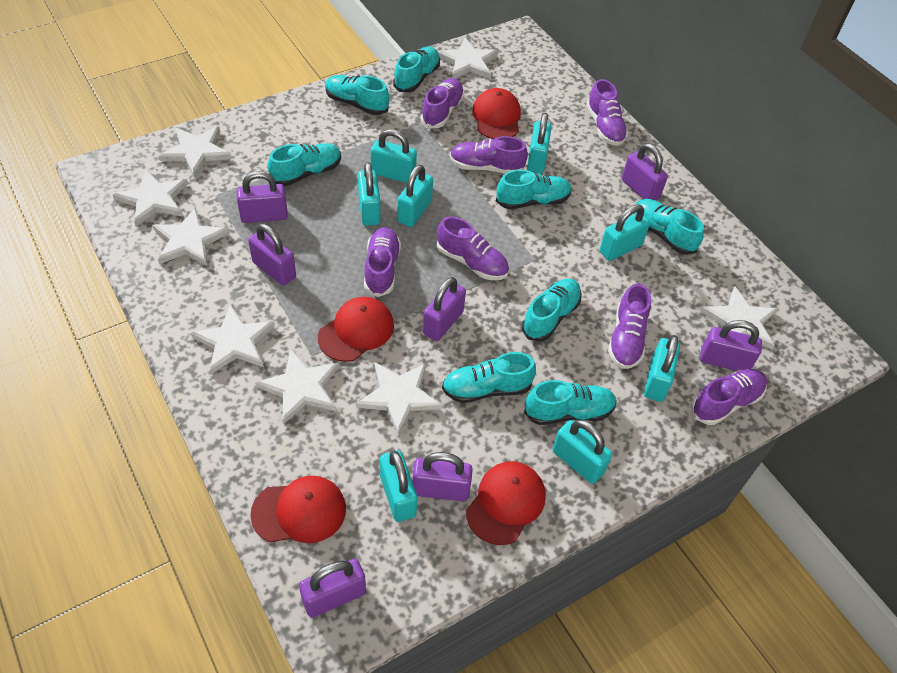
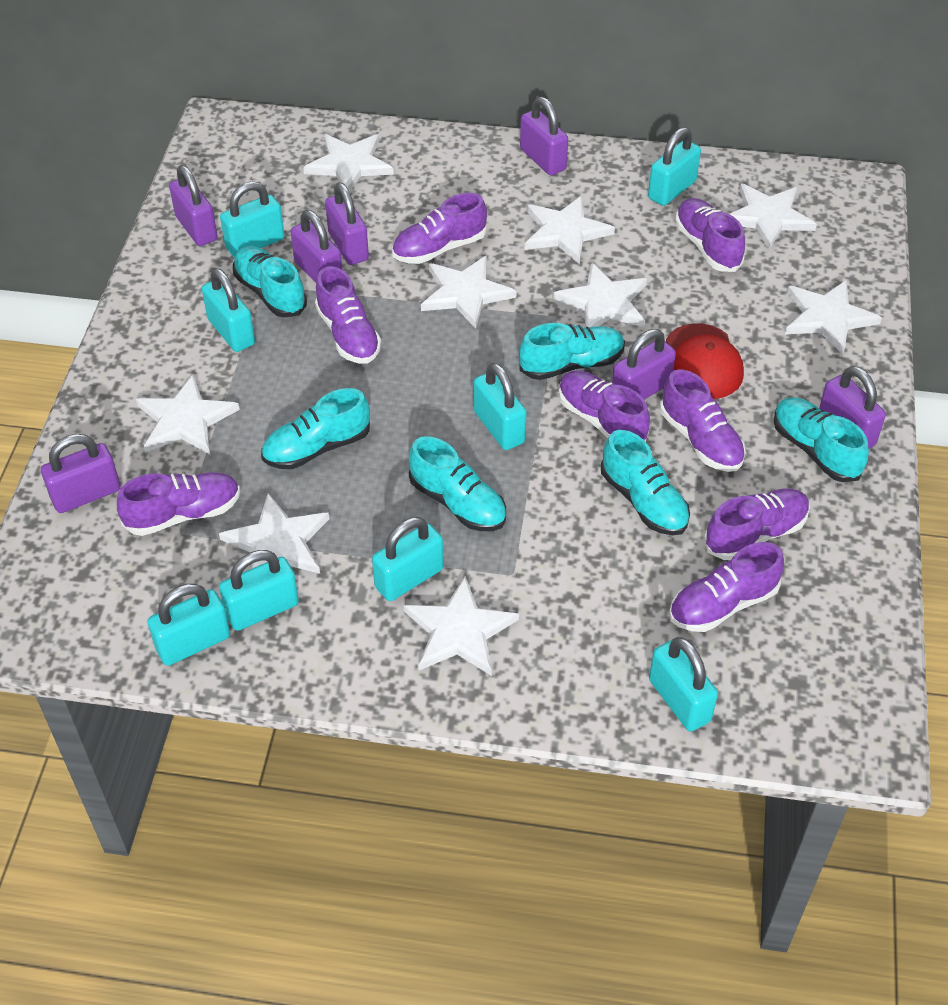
purple shoe: 7 -> 8
red cap: 4 -> 1
turquoise shoe: 8 -> 6
white star: 8 -> 9

